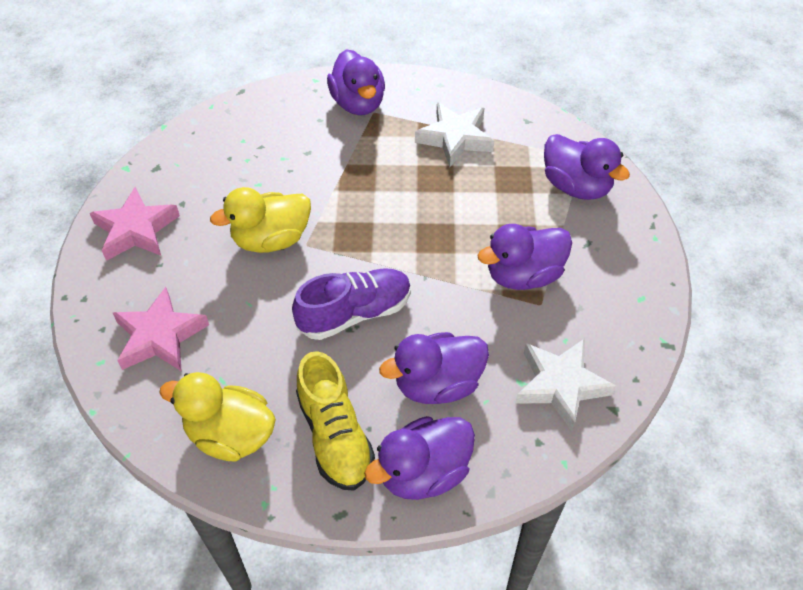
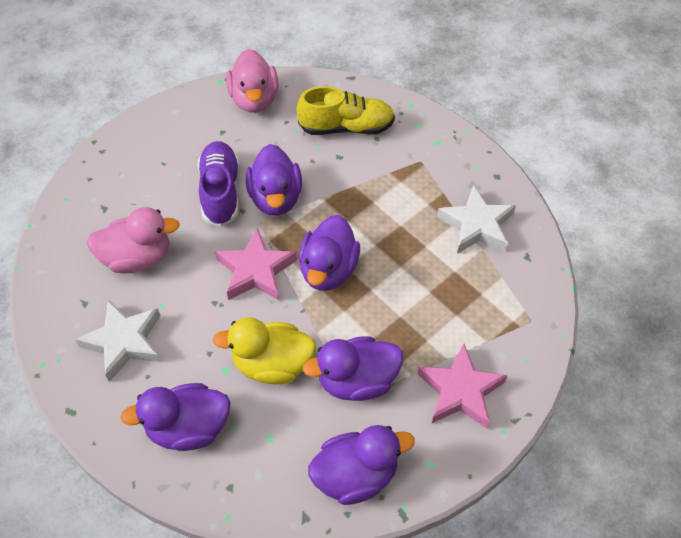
pink duck: 0 -> 2
yellow duck: 2 -> 1

